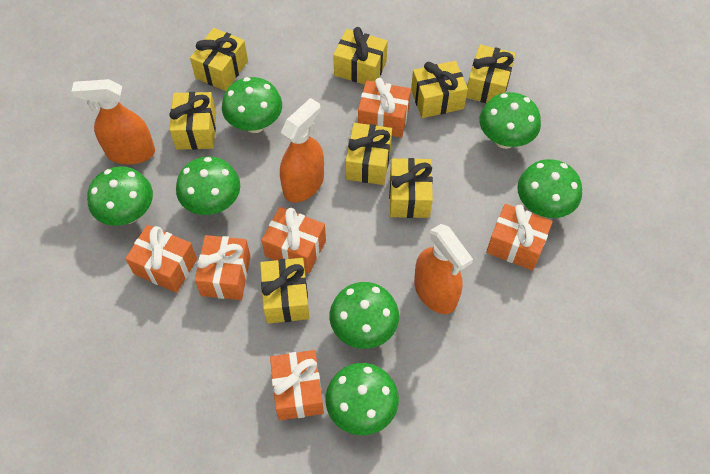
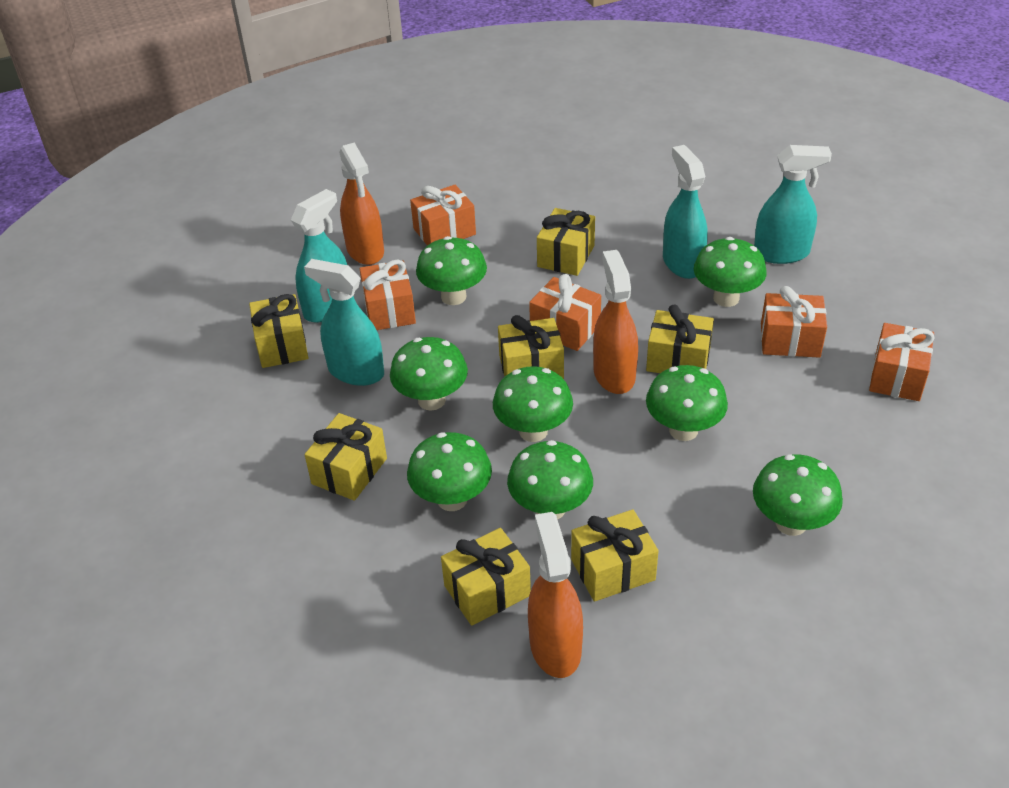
green mushroom: 7 -> 8
orange gift: 6 -> 5
turquoise spray bottle: 0 -> 4
yellow gift: 8 -> 7

